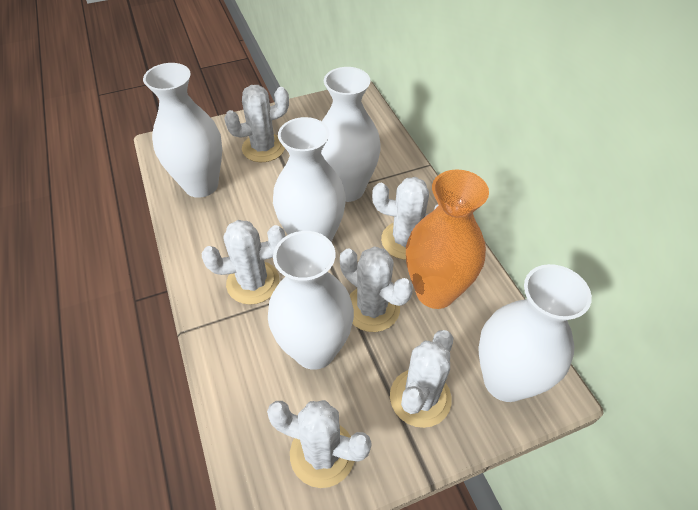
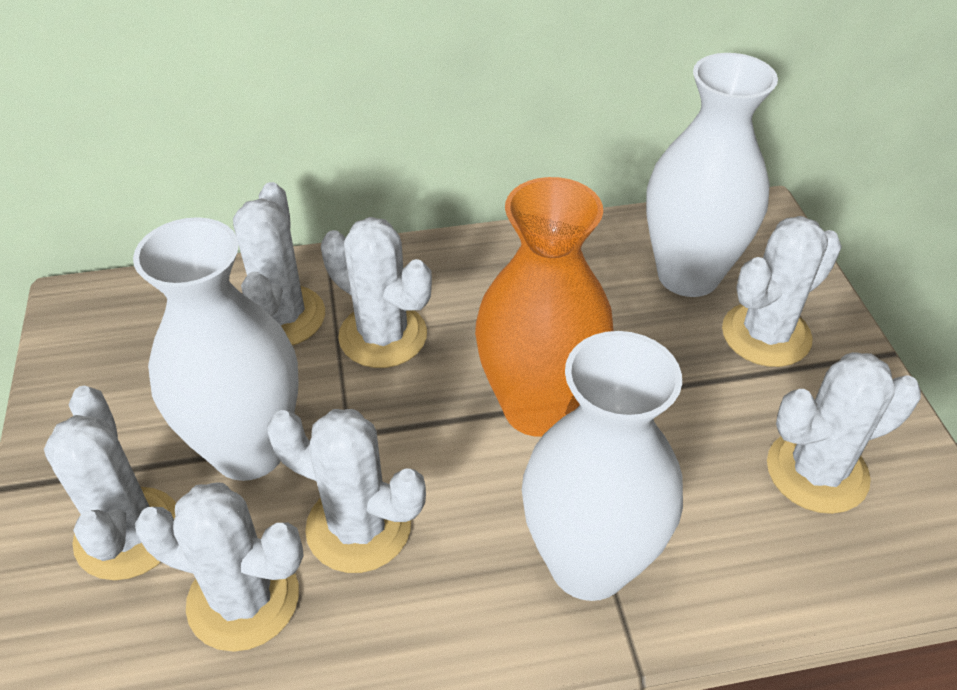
white cactus: 6 -> 7
white vase: 5 -> 3

